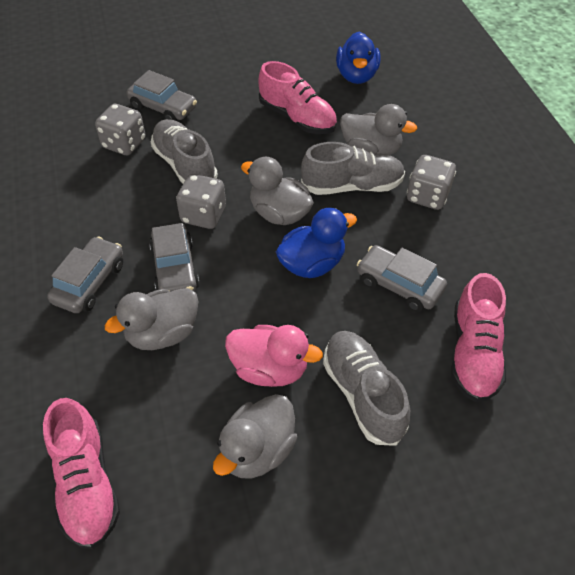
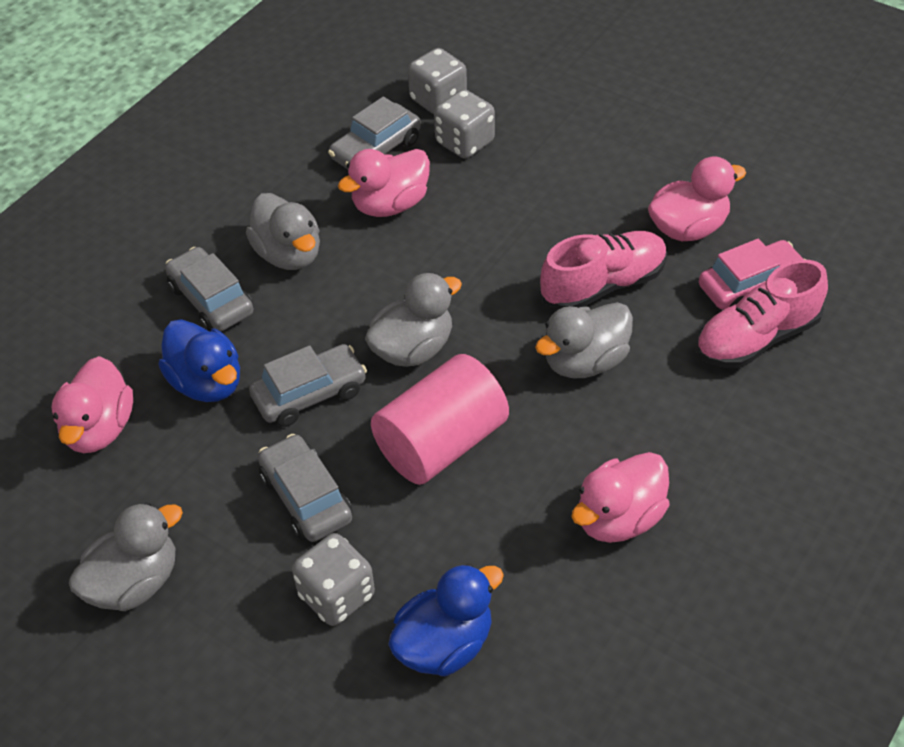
grey shoe: 3 -> 0
pink car: 0 -> 1
pink cylinder: 0 -> 1
pink duck: 1 -> 4
pink shoe: 3 -> 2

